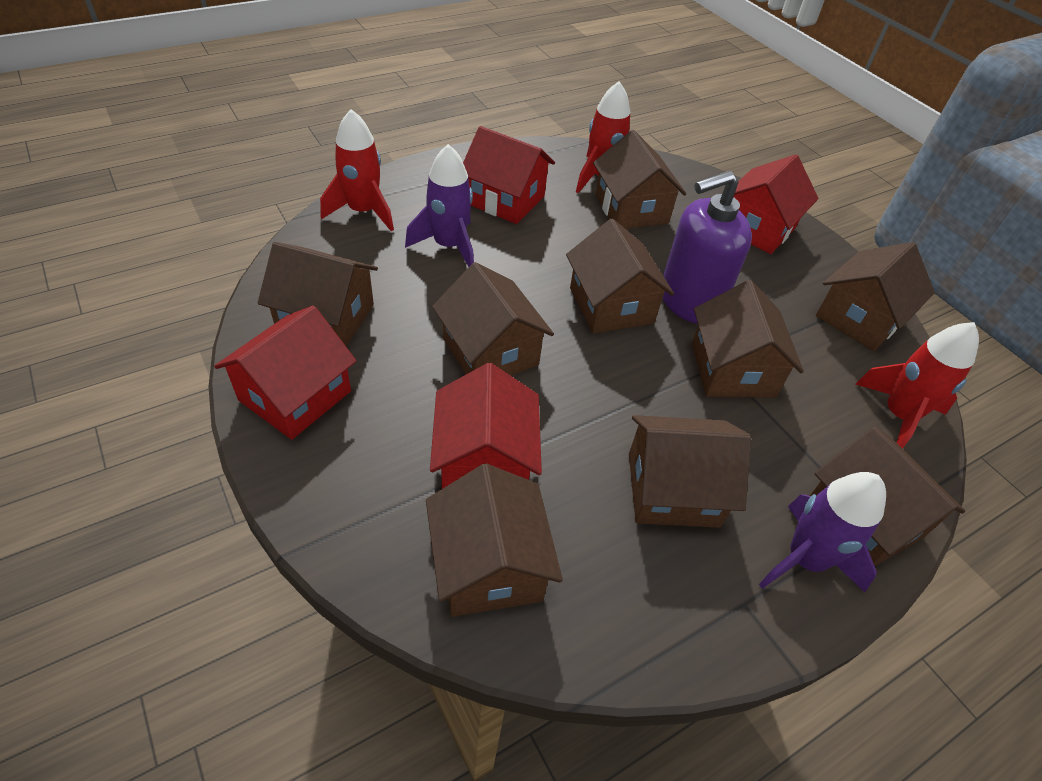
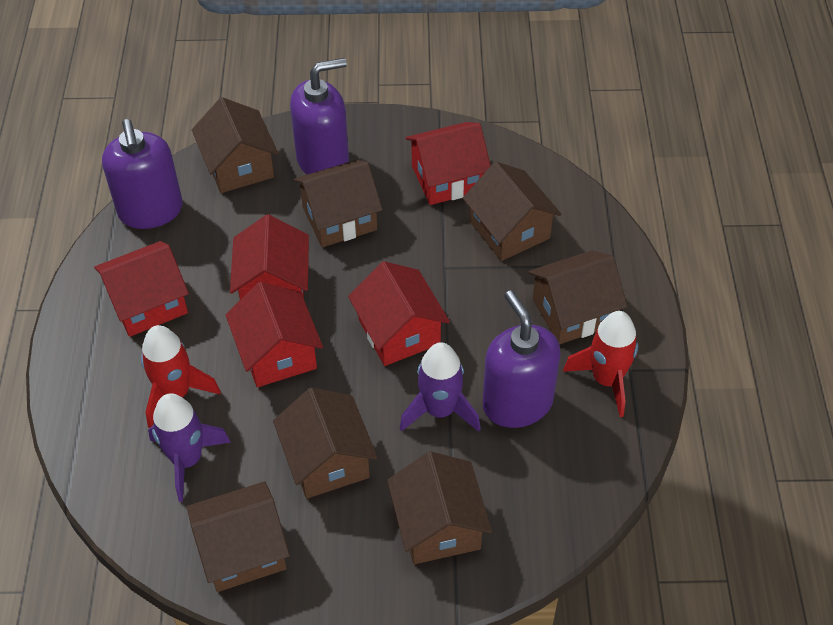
brown house: 9 -> 7
purple soap dispenser: 1 -> 3
red house: 4 -> 5
red rocket: 3 -> 2

